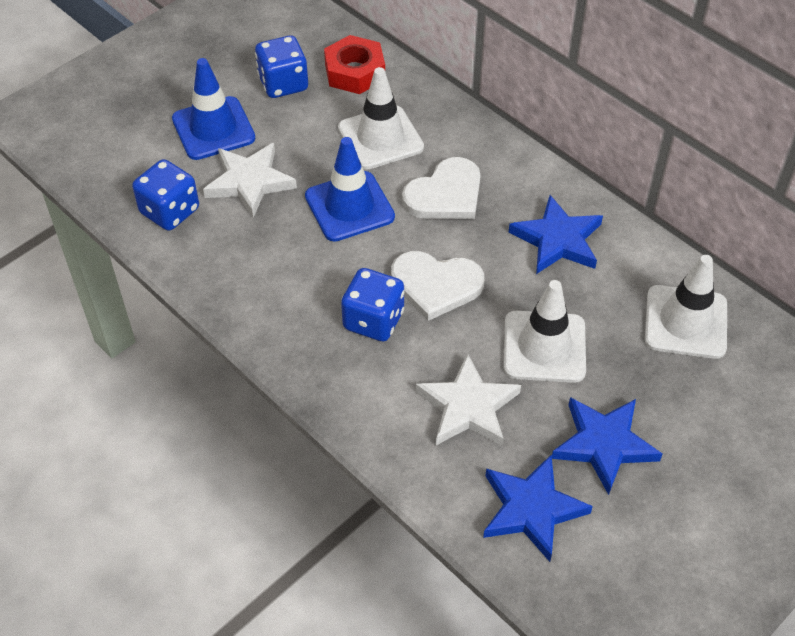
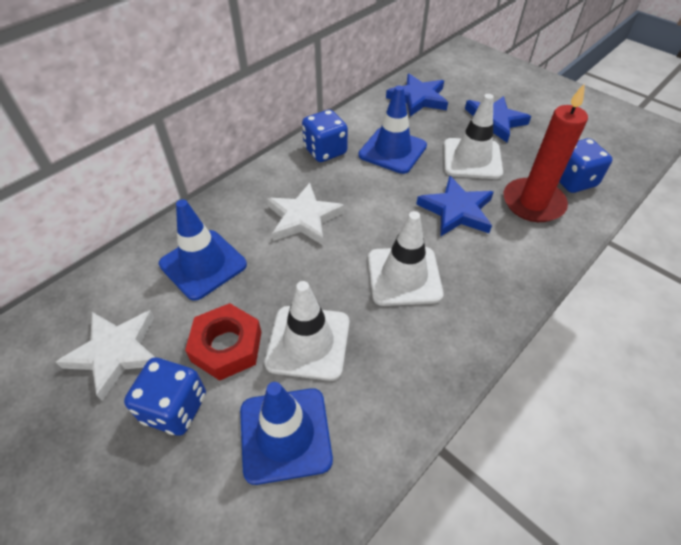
blue traffic cone: 2 -> 3
red candle: 0 -> 1
white heart: 2 -> 0

